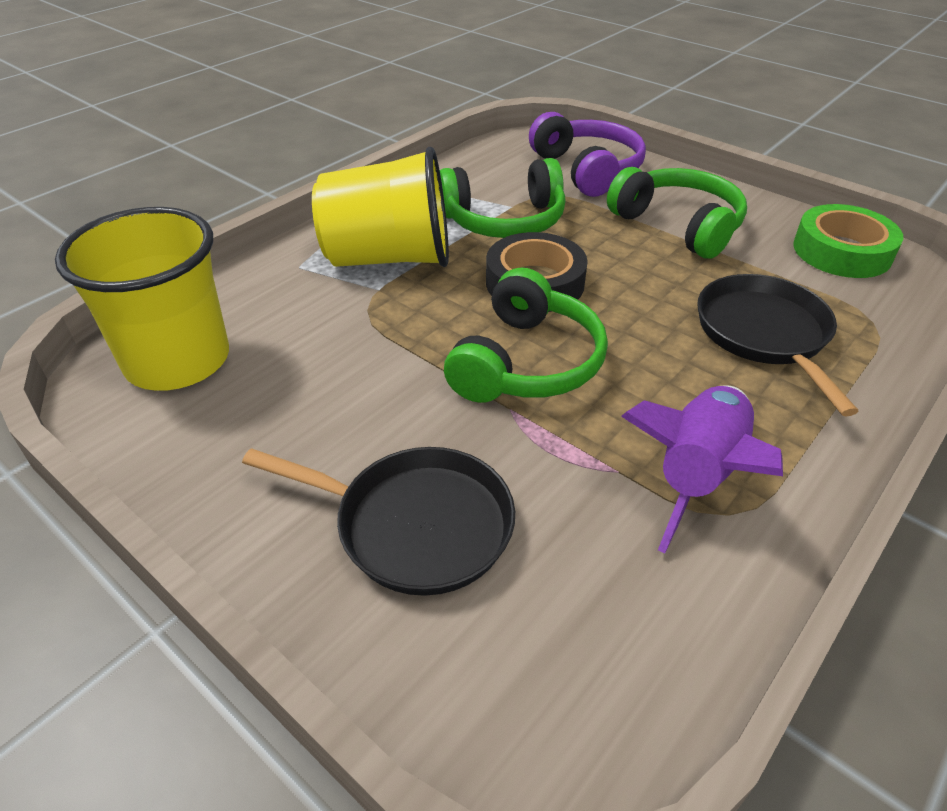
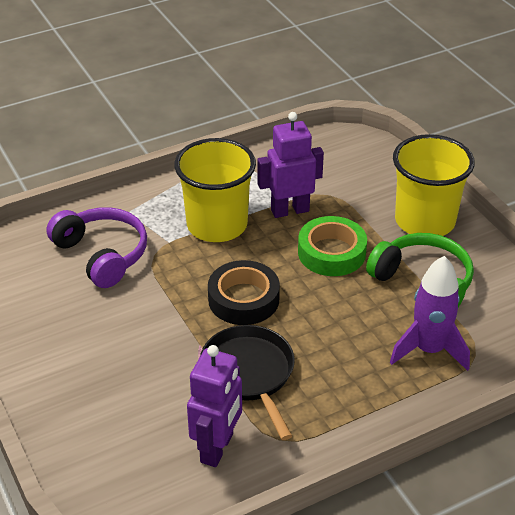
black pan: 2 -> 1
green headphones: 3 -> 1
purple robot: 0 -> 2

